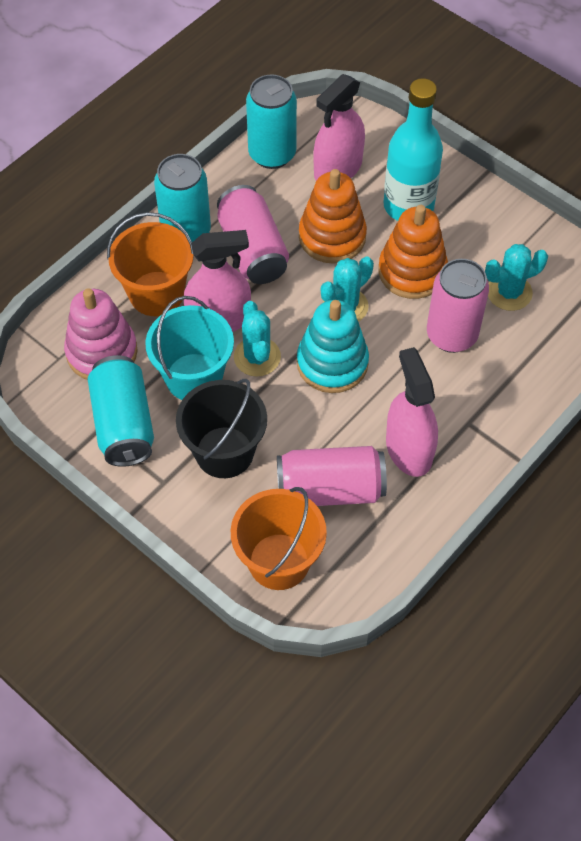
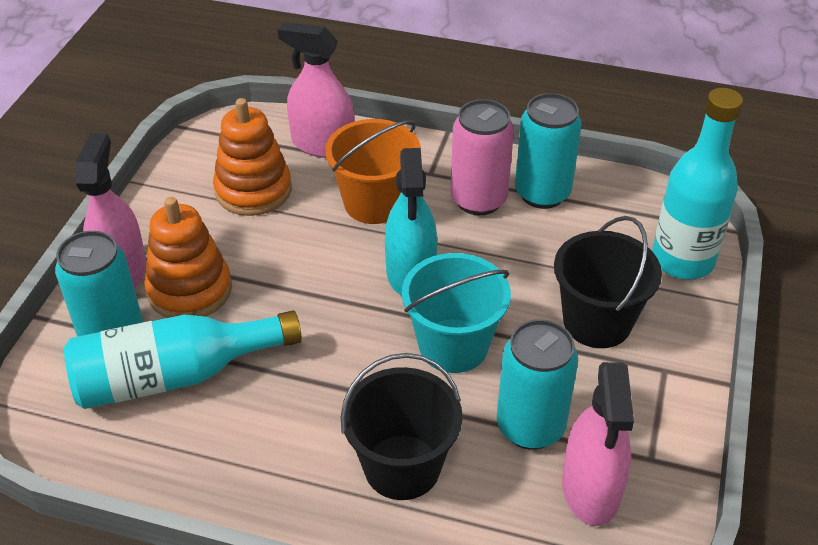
black bucket: 1 -> 2
orange bucket: 2 -> 1
pink can: 3 -> 1
pink stacking toy: 1 -> 0
turquoise bottle: 1 -> 2
turquoise cactus: 3 -> 0
turquoise spray bottle: 0 -> 1
turquoise stacking toy: 1 -> 0

